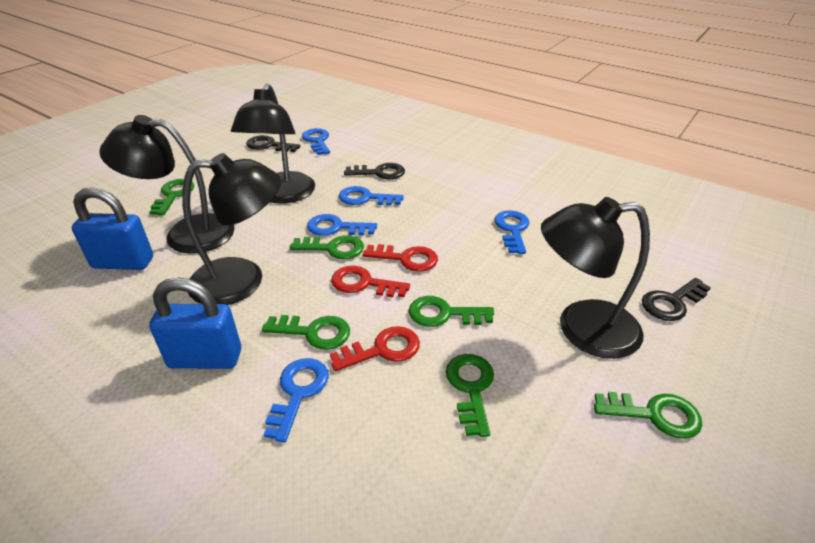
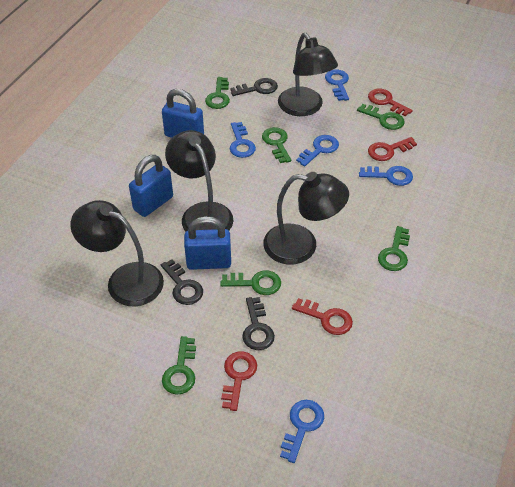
blue padlock: 2 -> 3
red key: 3 -> 4

